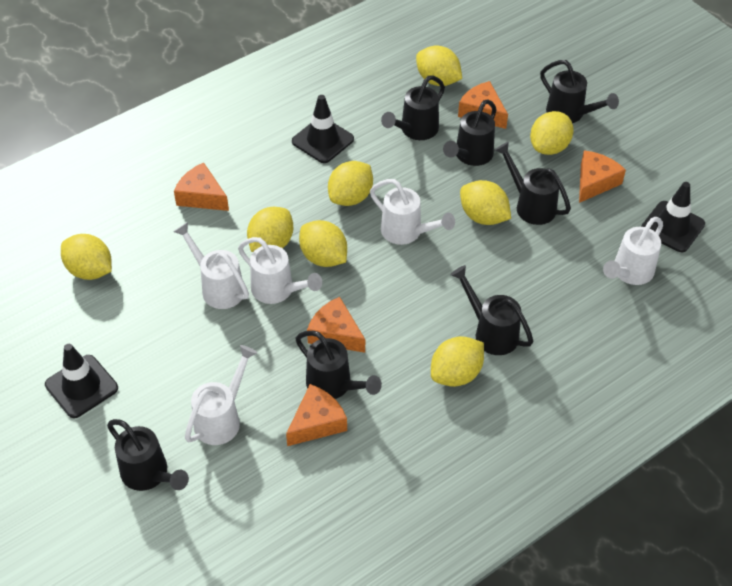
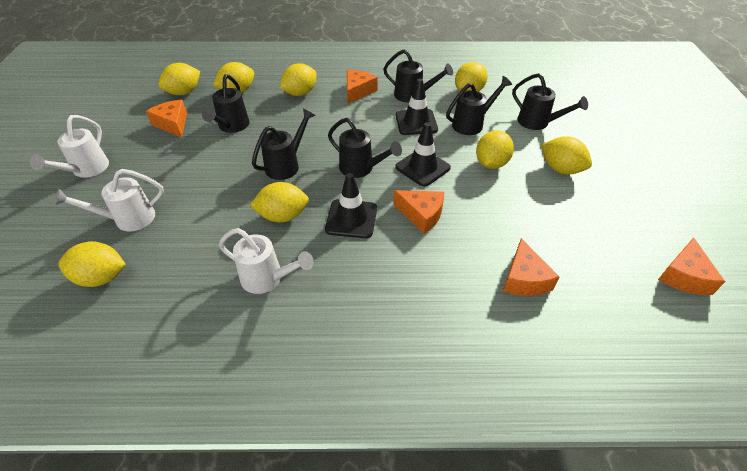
black watering can: 7 -> 6
white watering can: 5 -> 3

